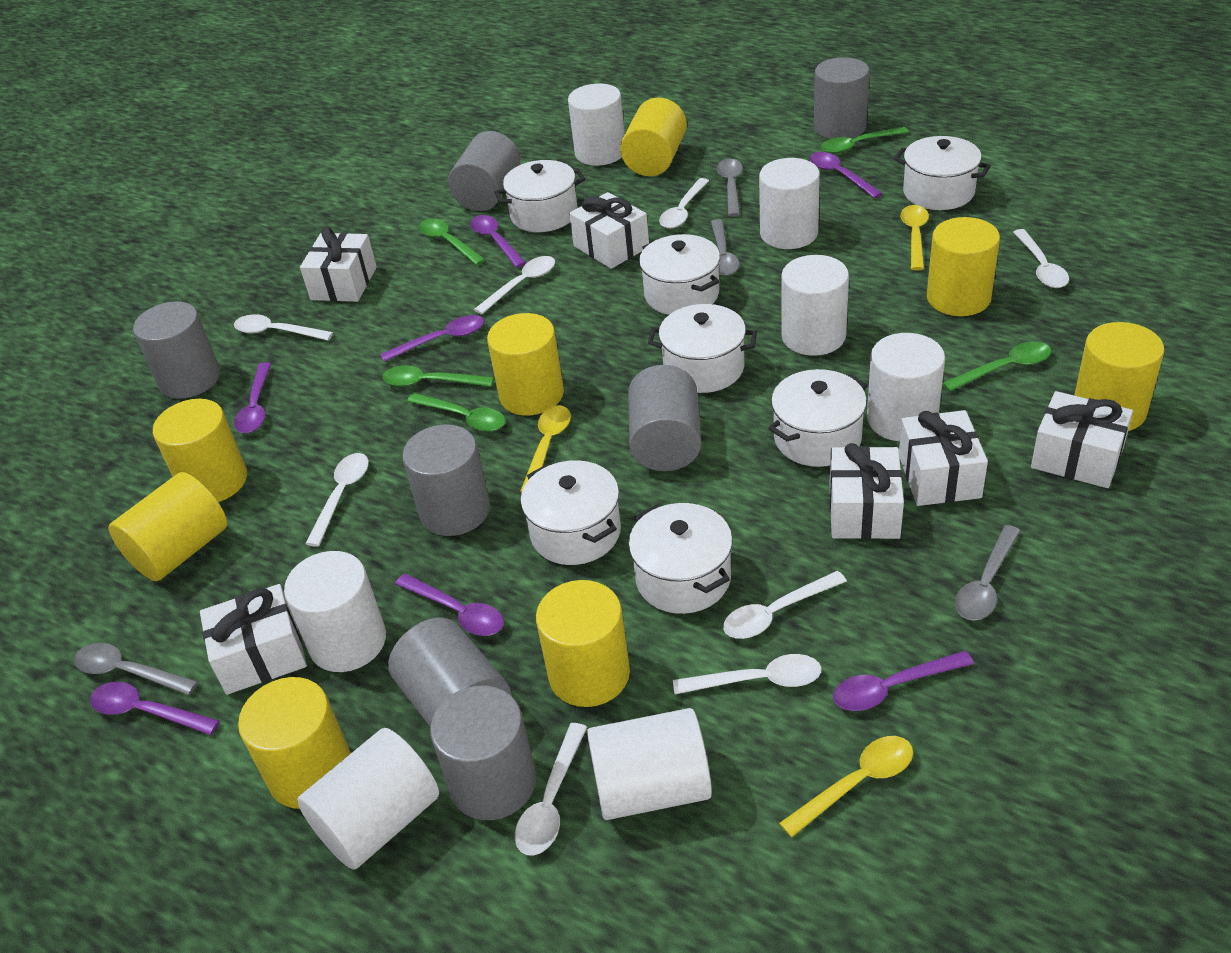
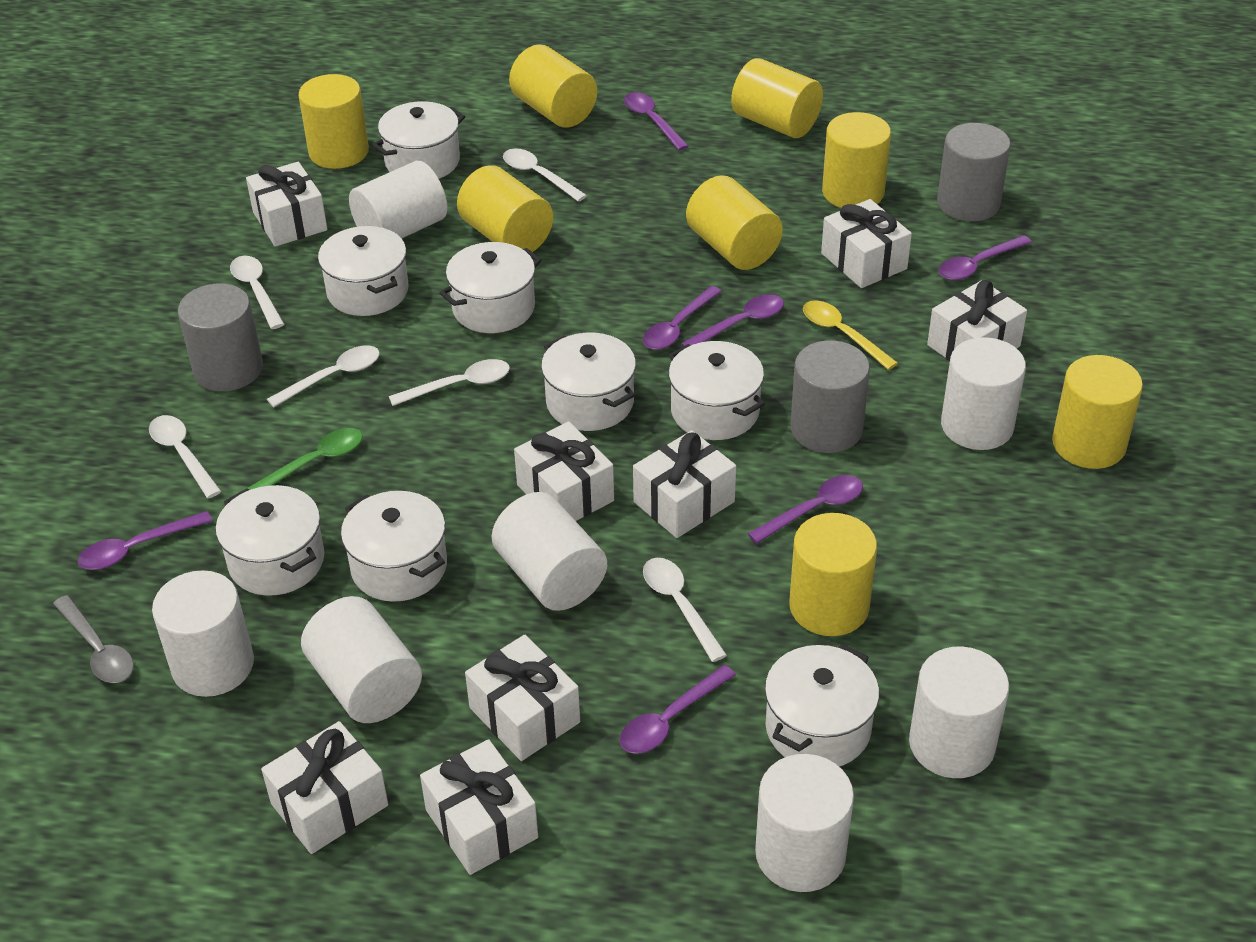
green spoon: 5 -> 1
grey cylinder: 7 -> 3
grey spoon: 4 -> 1
white gift: 6 -> 8
white pot: 7 -> 8
white spoon: 8 -> 6
yellow spoon: 3 -> 1

